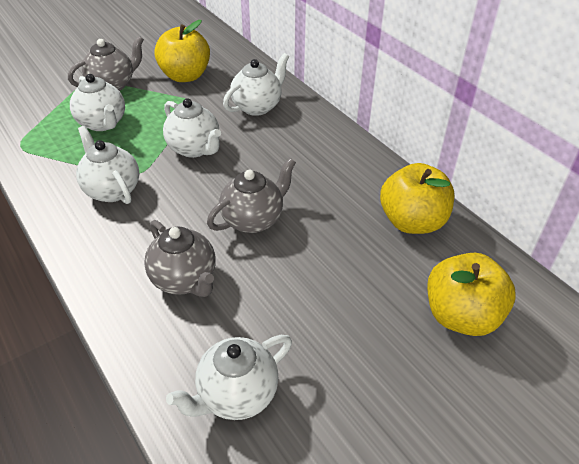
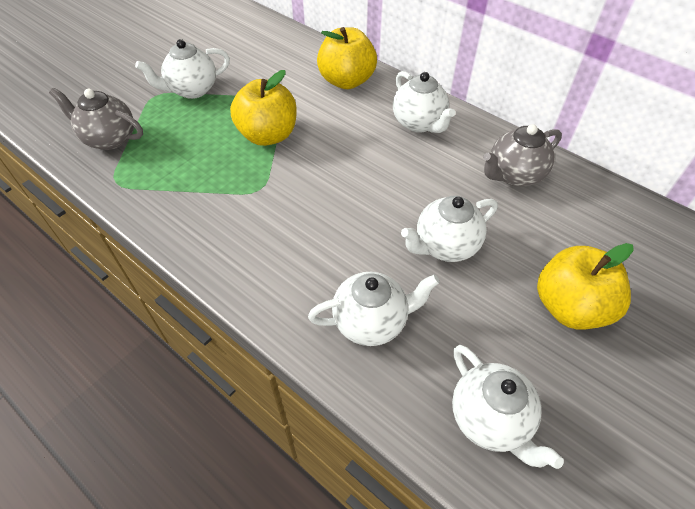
grey teapot: 3 -> 2

